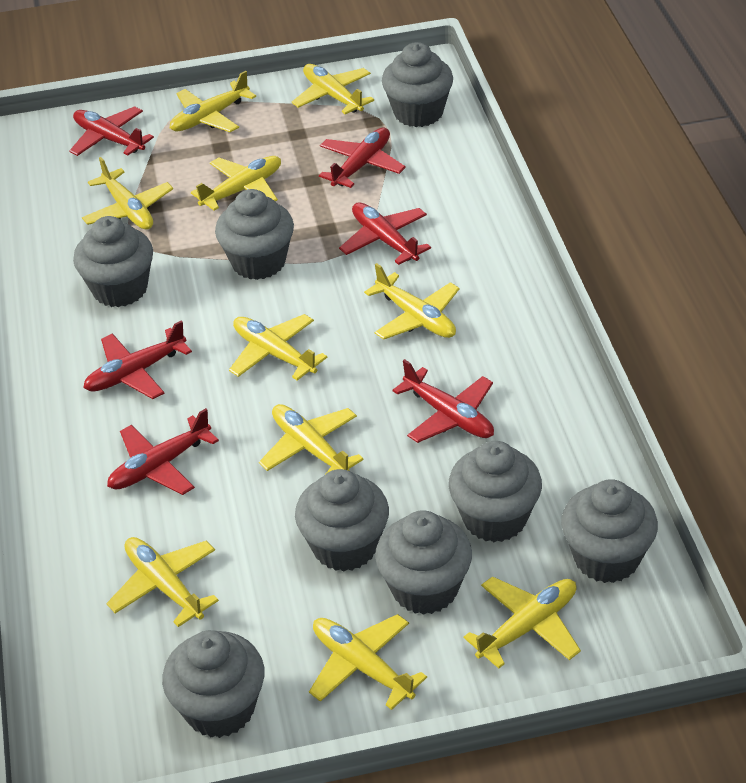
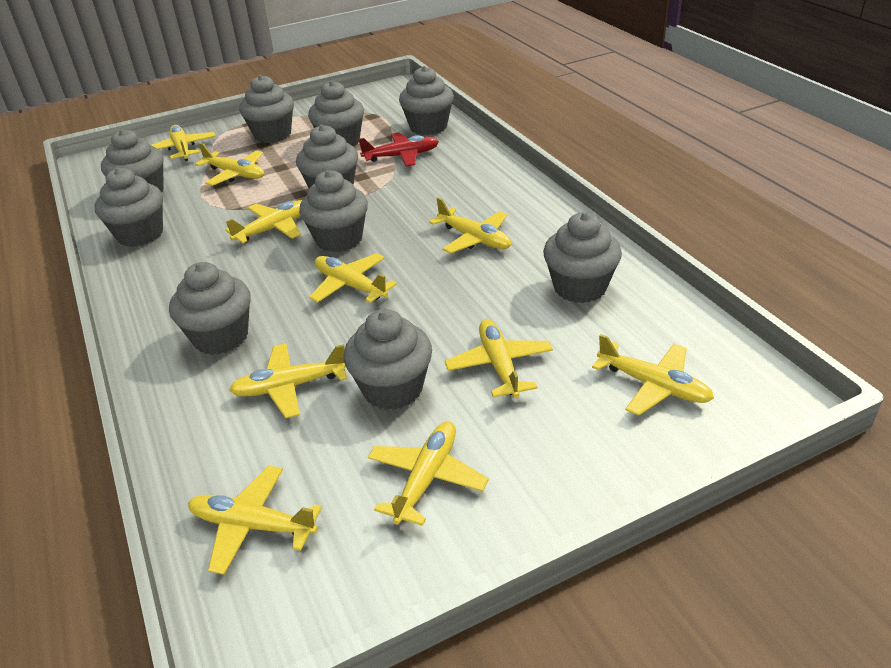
grey cupcake: 8 -> 10
red plane: 6 -> 1

